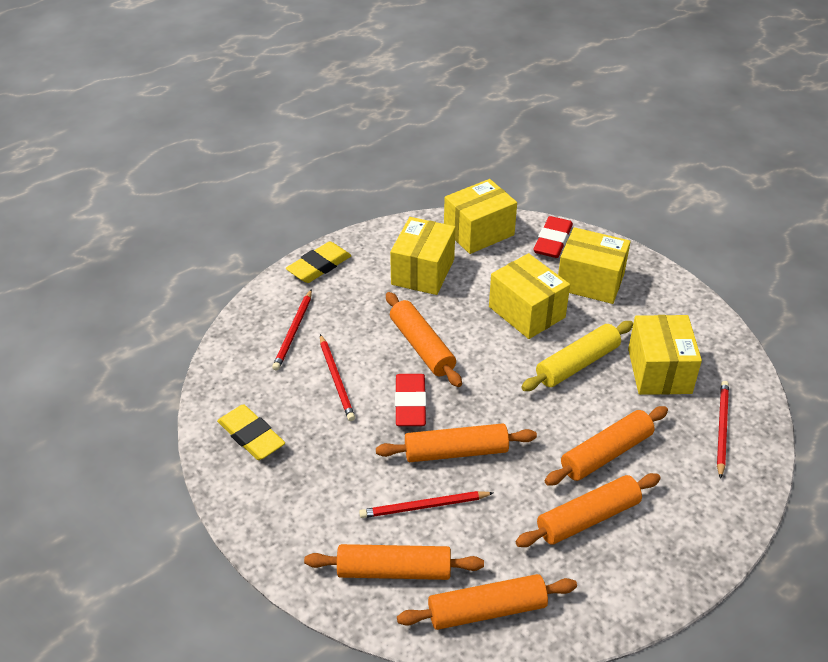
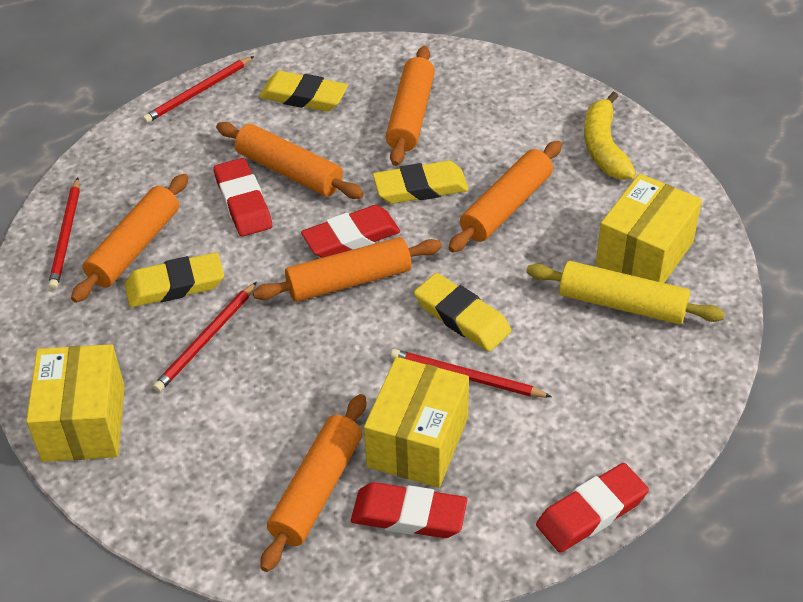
red eraser: 2 -> 4
yellow banana: 0 -> 1
yellow box: 5 -> 3
yellow eraser: 2 -> 4

